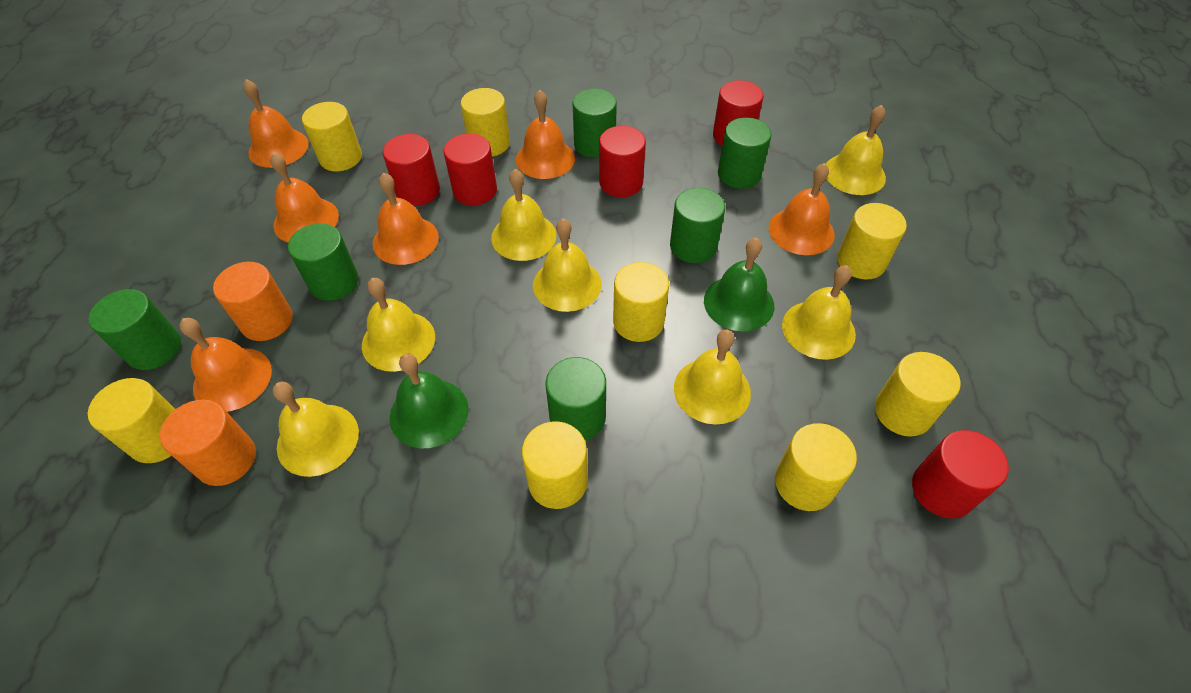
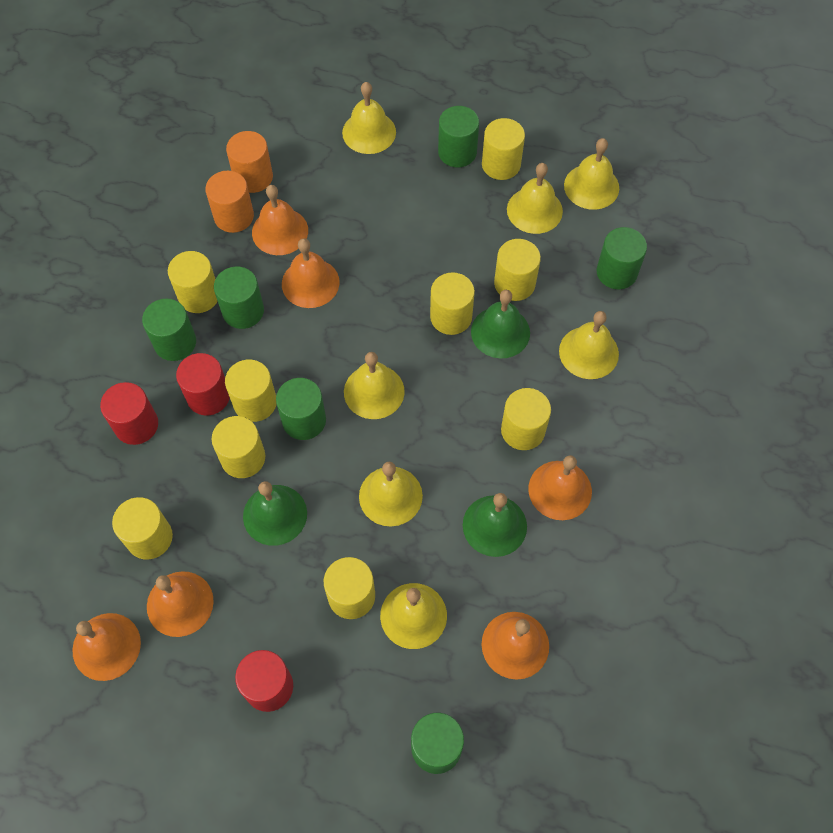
green bell: 2 -> 3
red cylinder: 5 -> 3
yellow cylinder: 8 -> 9

